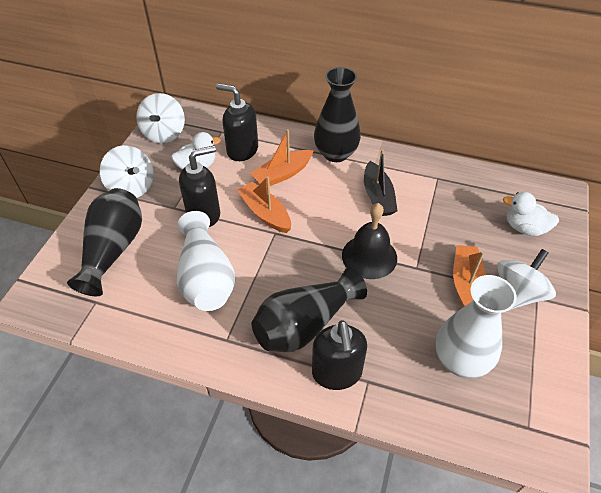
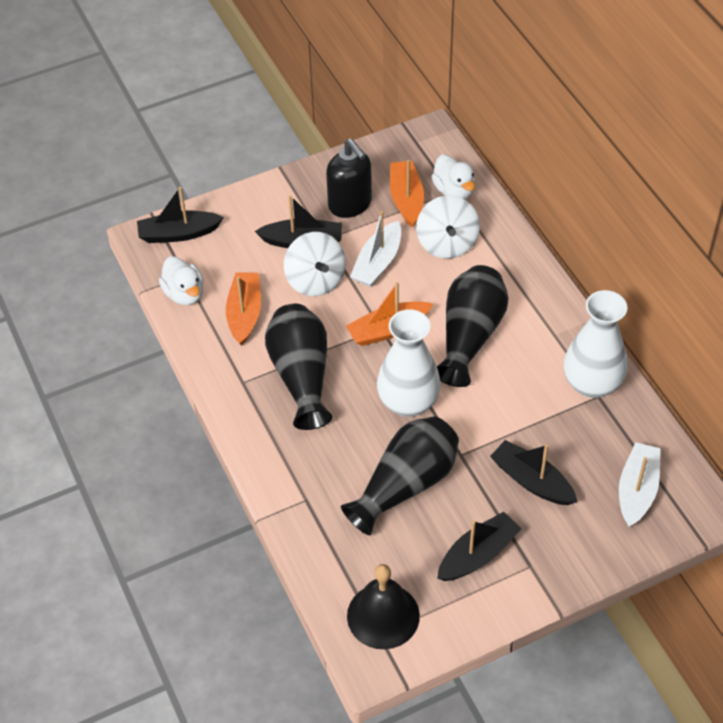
black boat: 1 -> 4
black soap dispenser: 3 -> 1
white boat: 0 -> 2
white spinning top: 3 -> 2

